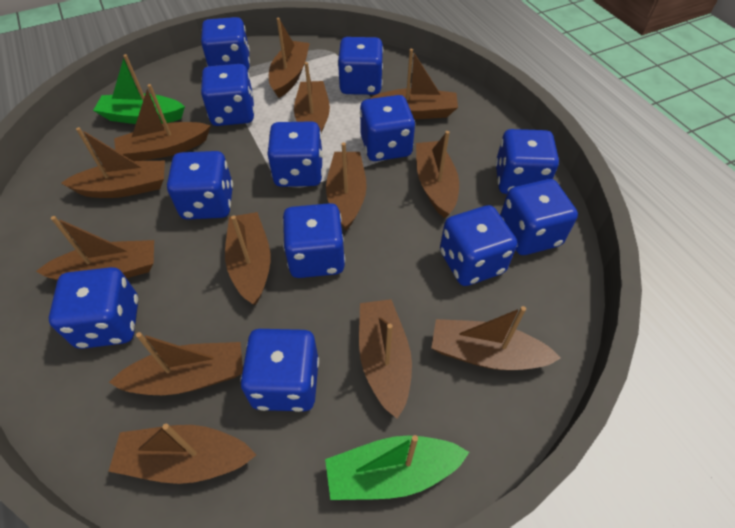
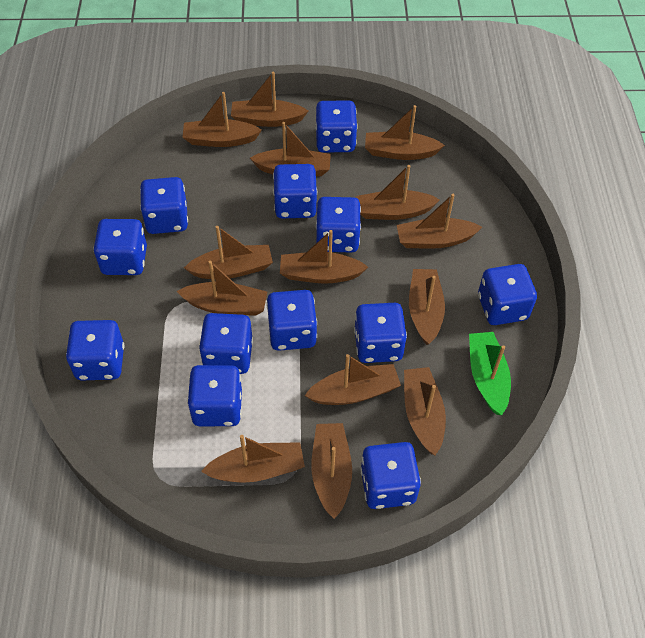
brown boat: 13 -> 14
green boat: 2 -> 1

